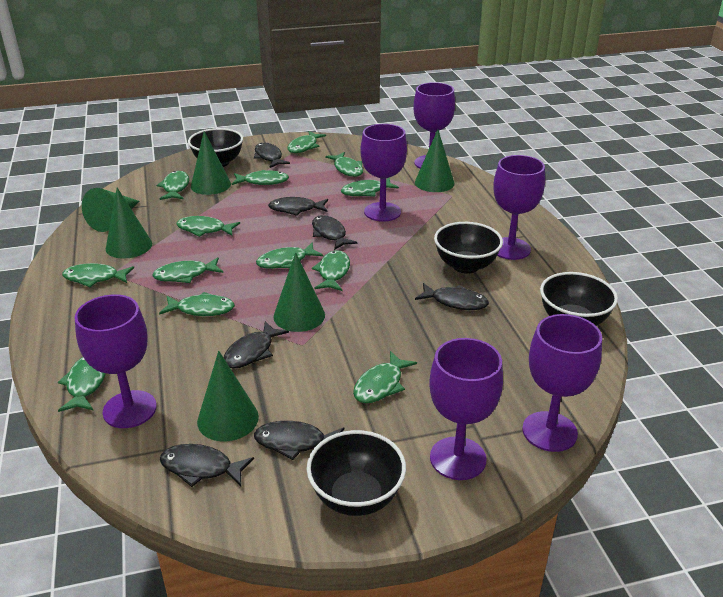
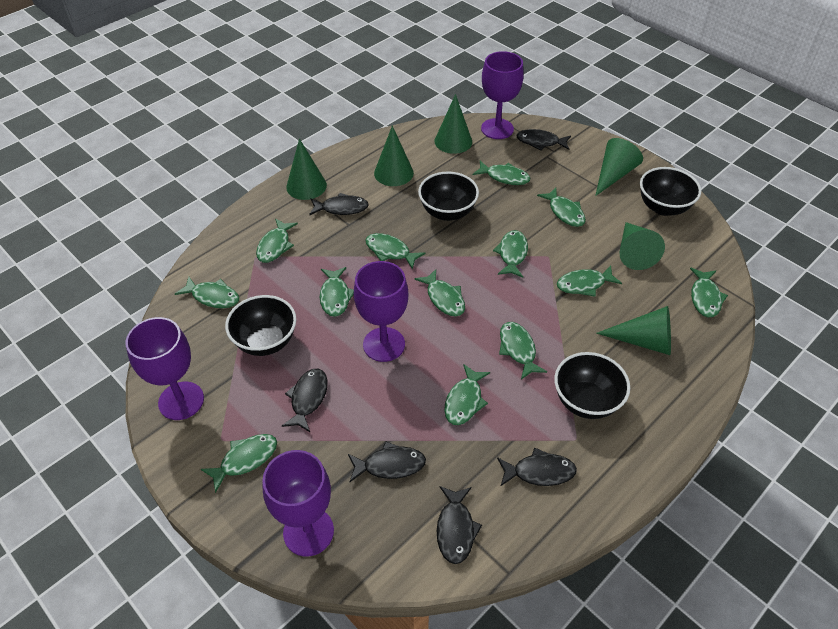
black fish: 7 -> 6
purple goblet: 6 -> 4

